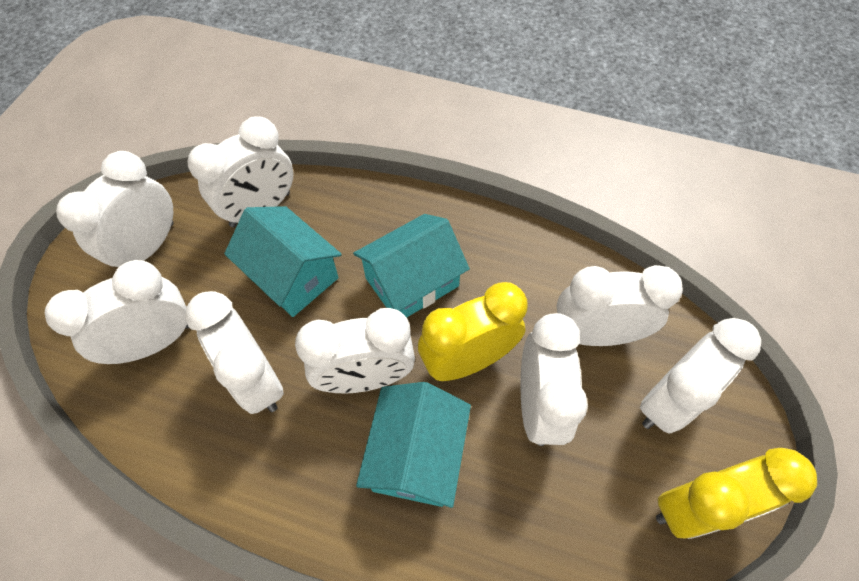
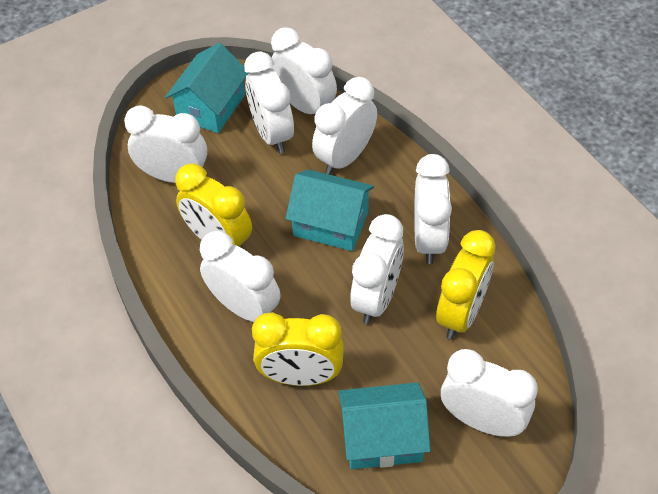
yellow clock: 2 -> 3

